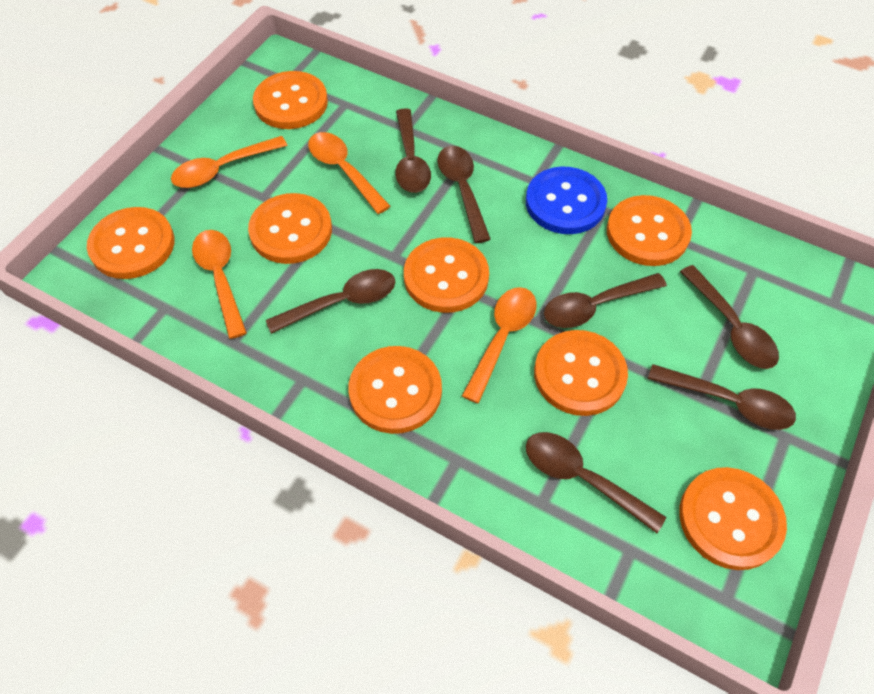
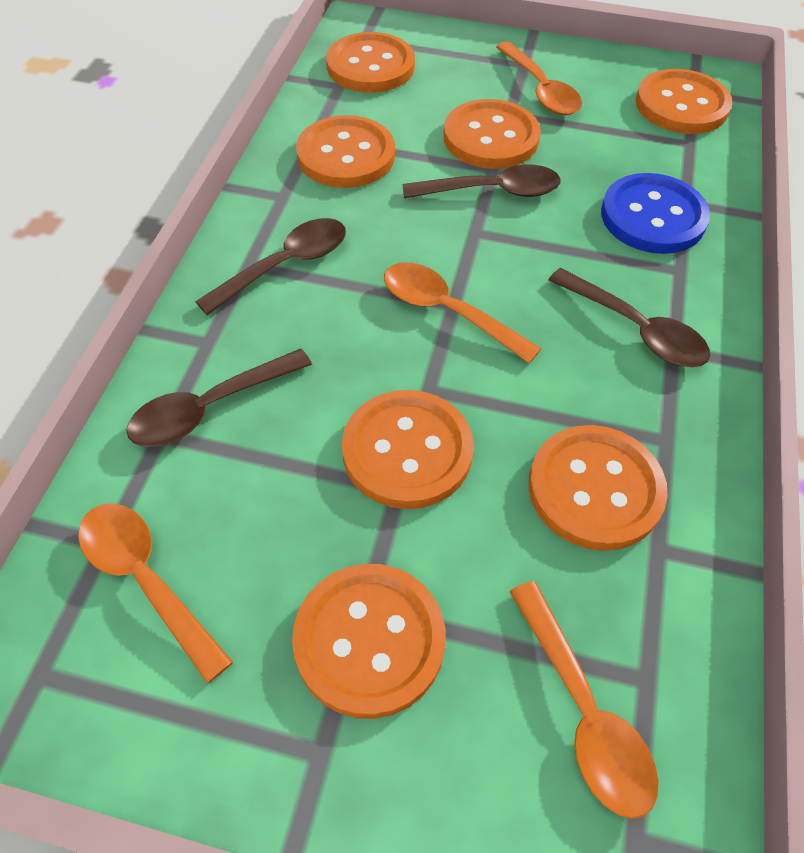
brown spoon: 7 -> 4
orange button: 8 -> 7

